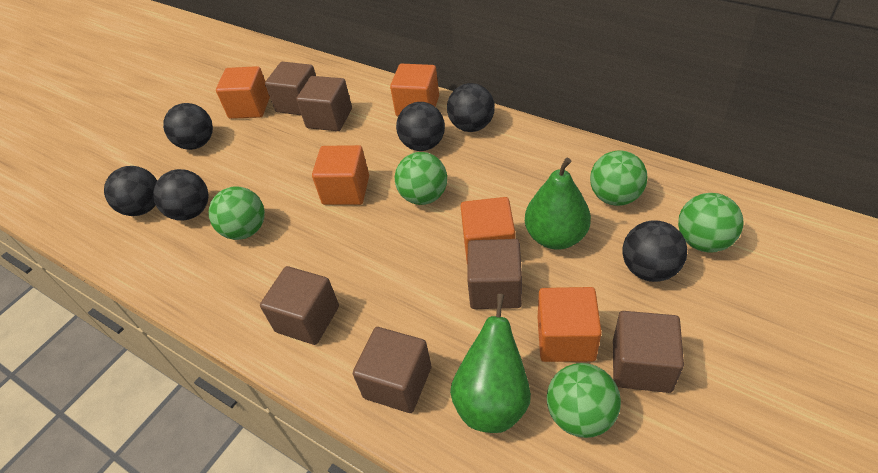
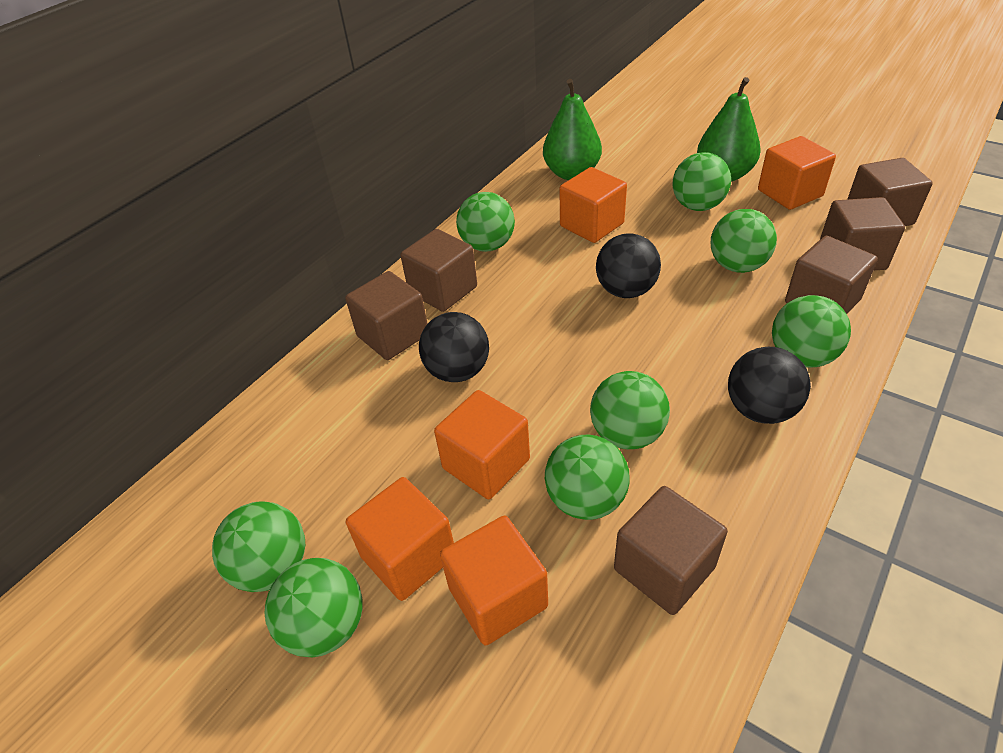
black ball: 6 -> 3
green ball: 5 -> 8

